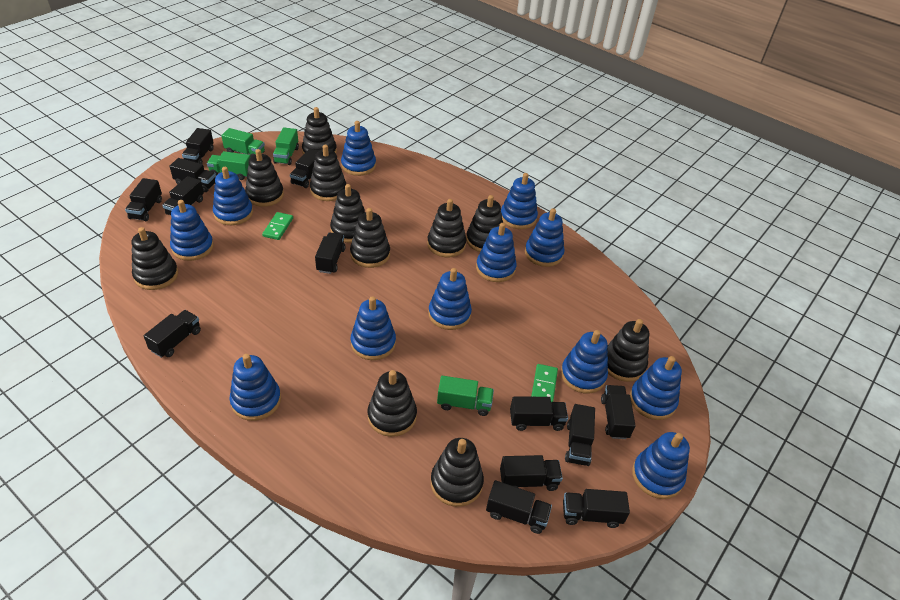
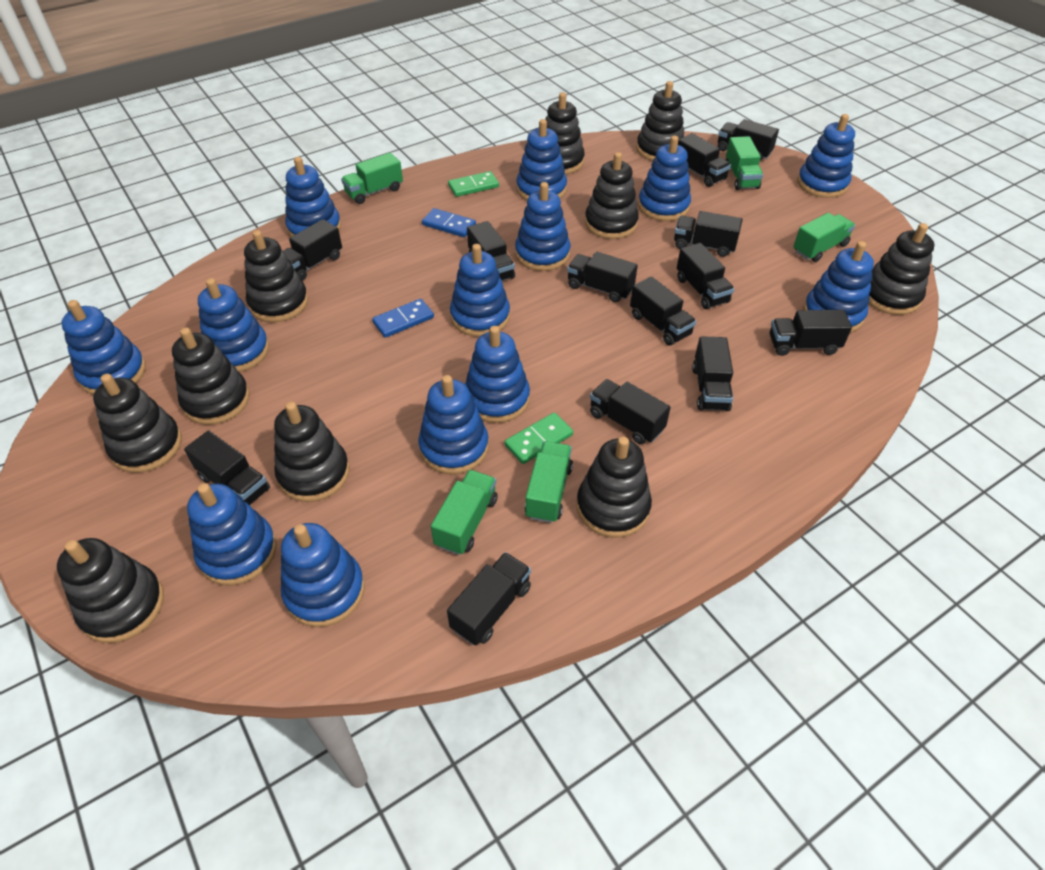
black stacking toy: 11 -> 10
blue domino: 0 -> 2
blue stacking toy: 12 -> 13
green truck: 4 -> 5

